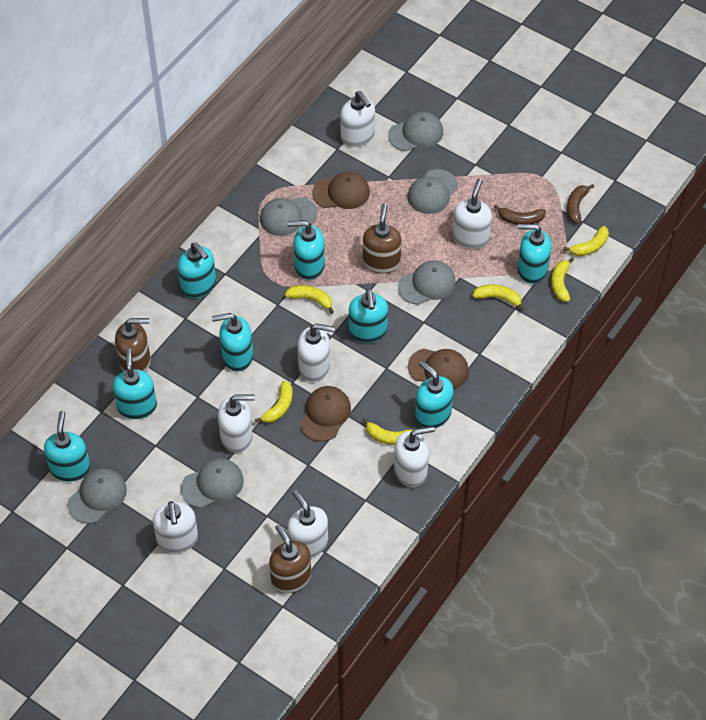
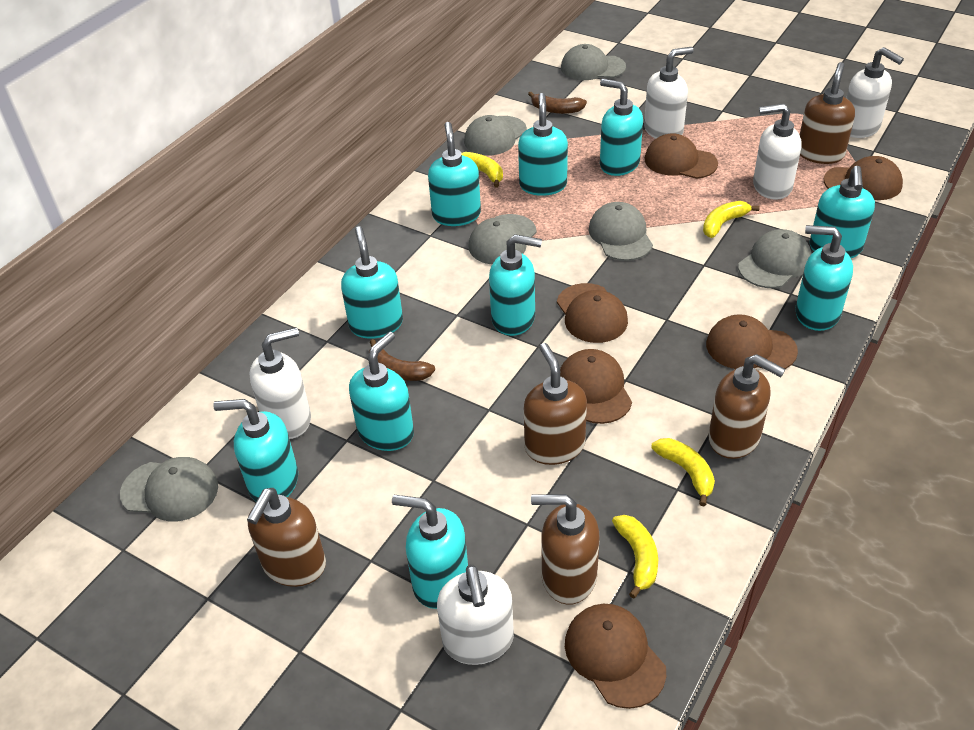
brown cap: 3 -> 6
brown soap dispenser: 3 -> 5
turquoise soap dispenser: 8 -> 10
white soap dispenser: 7 -> 5
yellow banana: 6 -> 4

